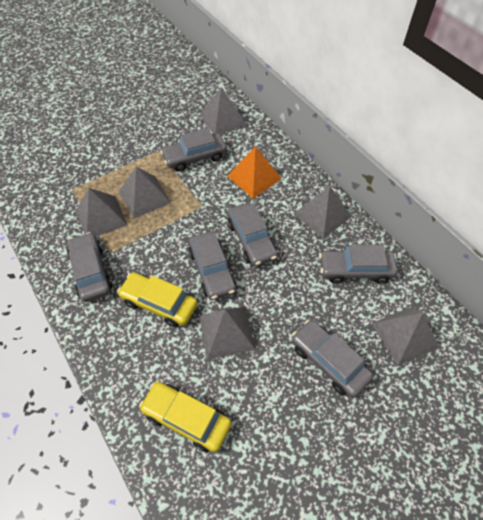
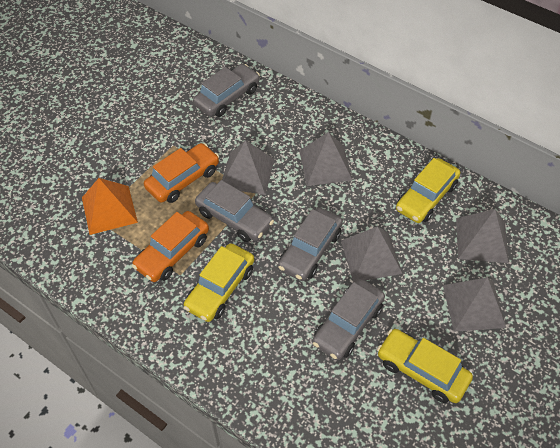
grey car: 6 -> 4
grey pyramid: 6 -> 5
orange car: 0 -> 2
yellow car: 2 -> 3

